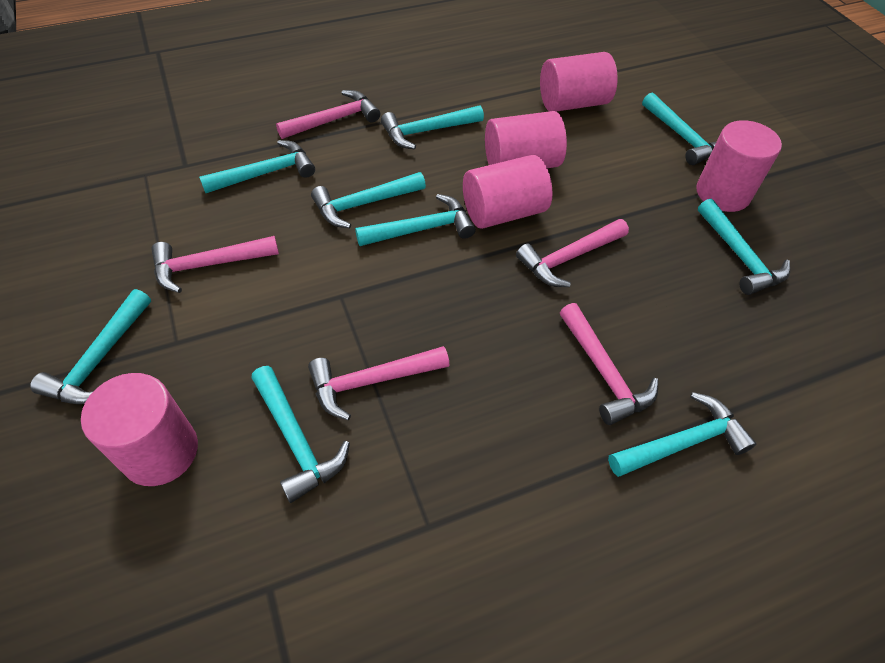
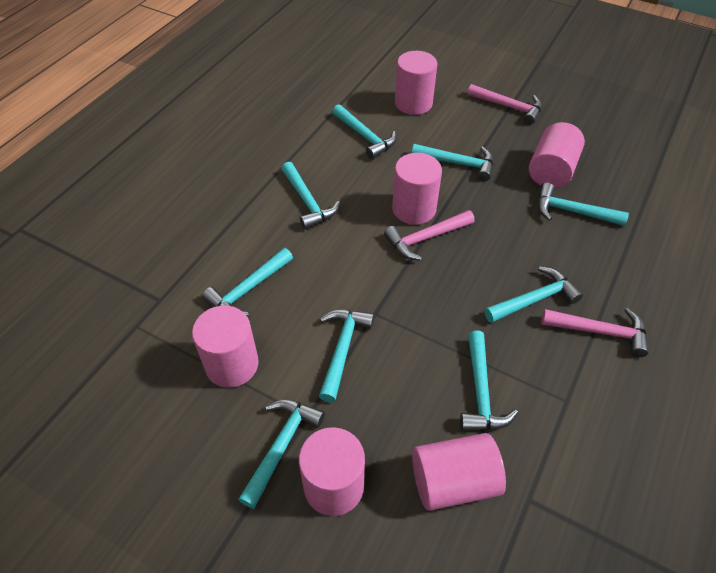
pink cylinder: 5 -> 6
pink hammer: 5 -> 3

